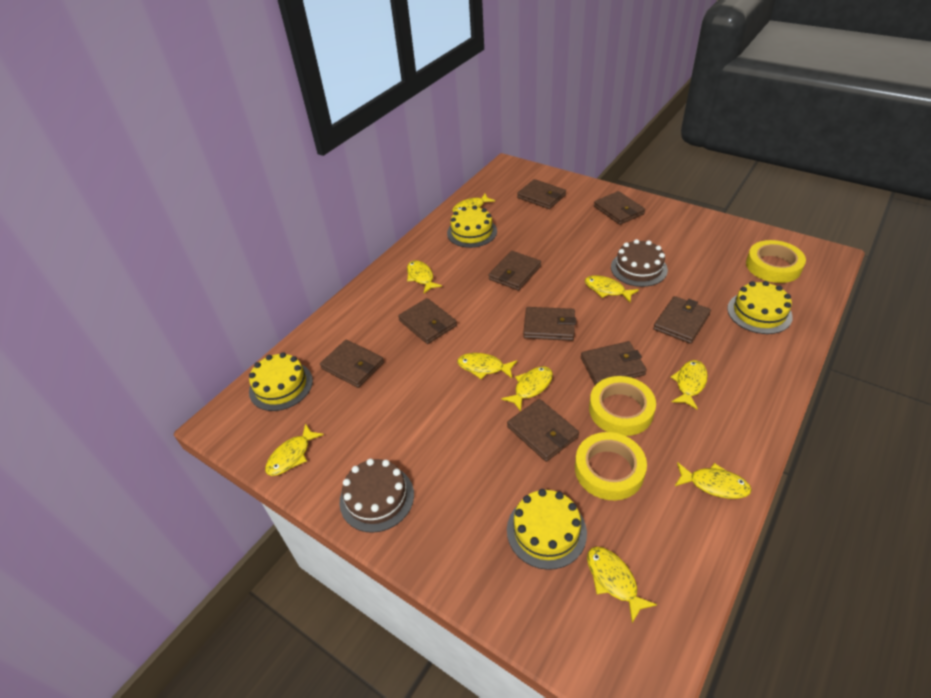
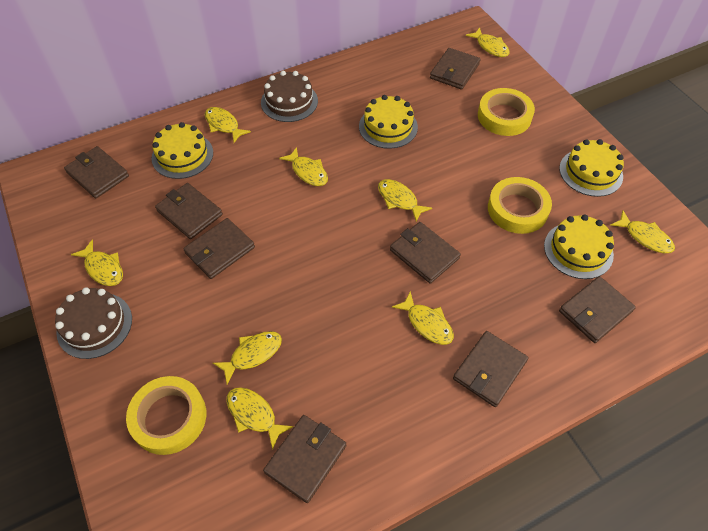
brown wallet: 9 -> 8

